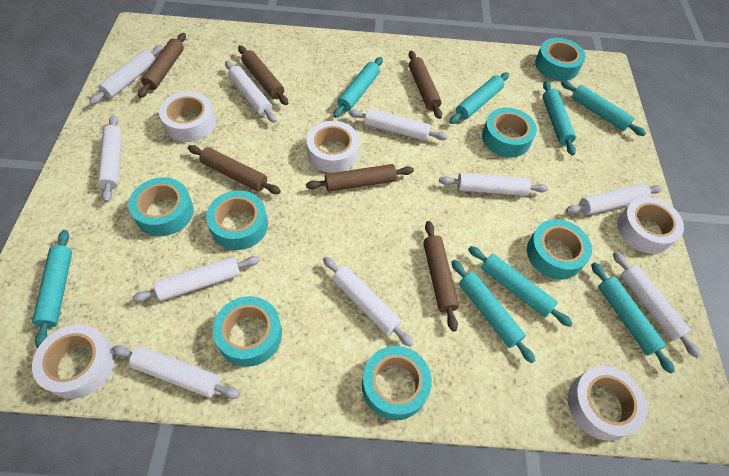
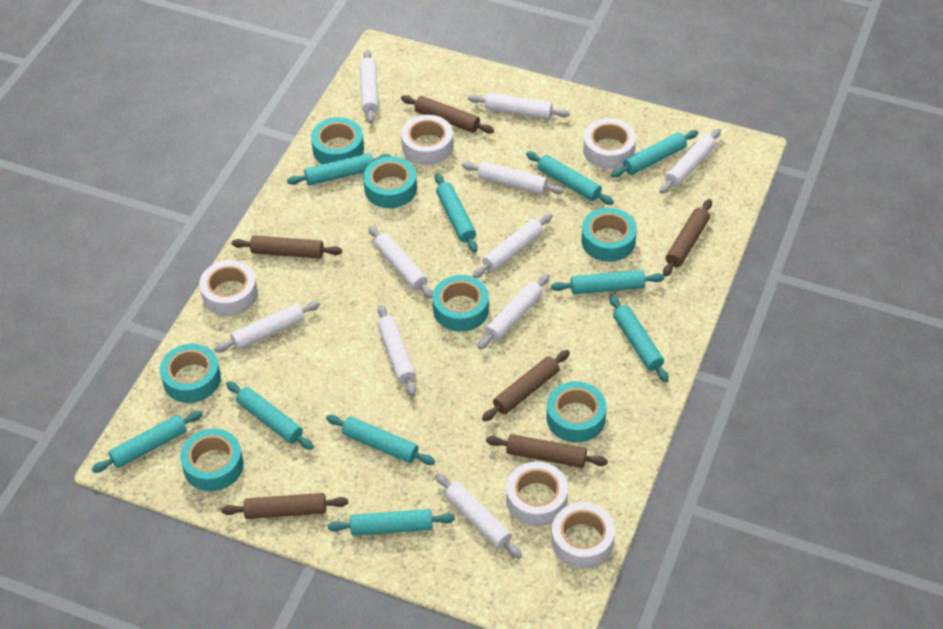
turquoise rolling pin: 8 -> 10

